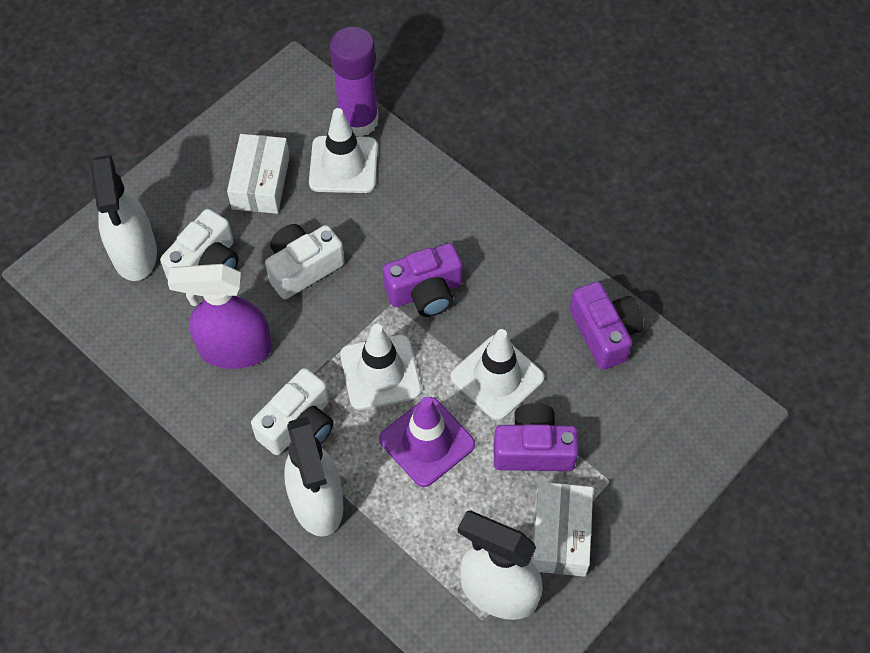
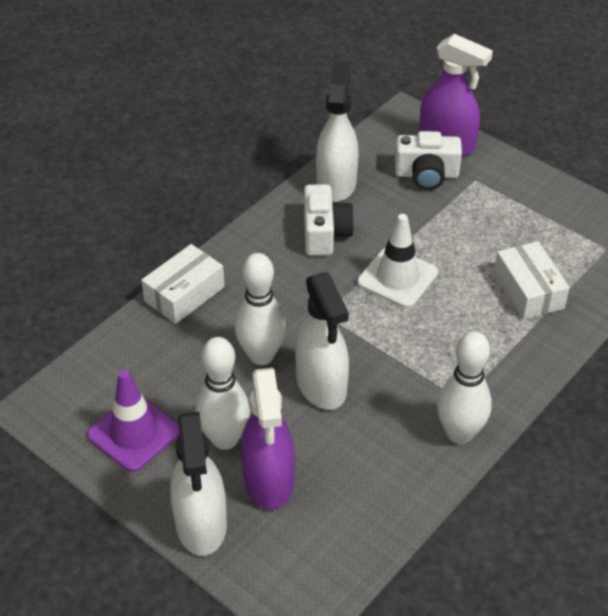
purple camera: 3 -> 0
purple glue stick: 1 -> 0
purple spray bottle: 1 -> 2
white bowling pin: 0 -> 3
white camera: 3 -> 2
white traffic cone: 3 -> 1

